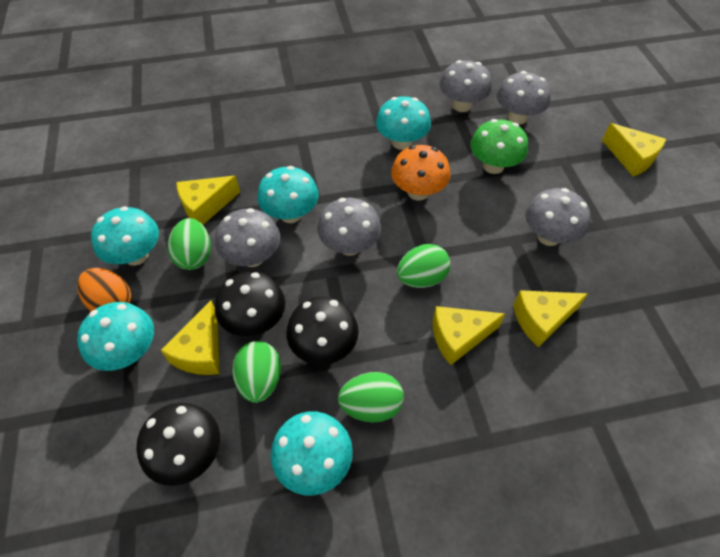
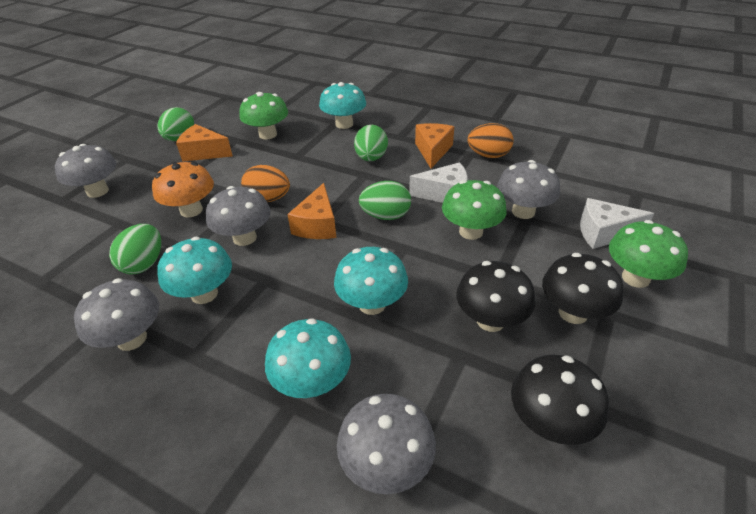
green mushroom: 1 -> 3
orange cheese: 0 -> 3
orange egg: 1 -> 2
turquoise mushroom: 5 -> 4
white cheese: 0 -> 2
yellow cheese: 5 -> 0

